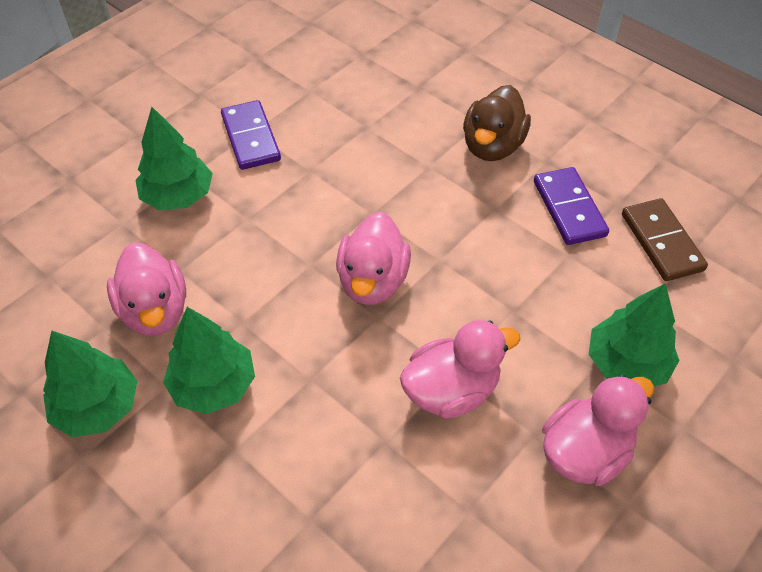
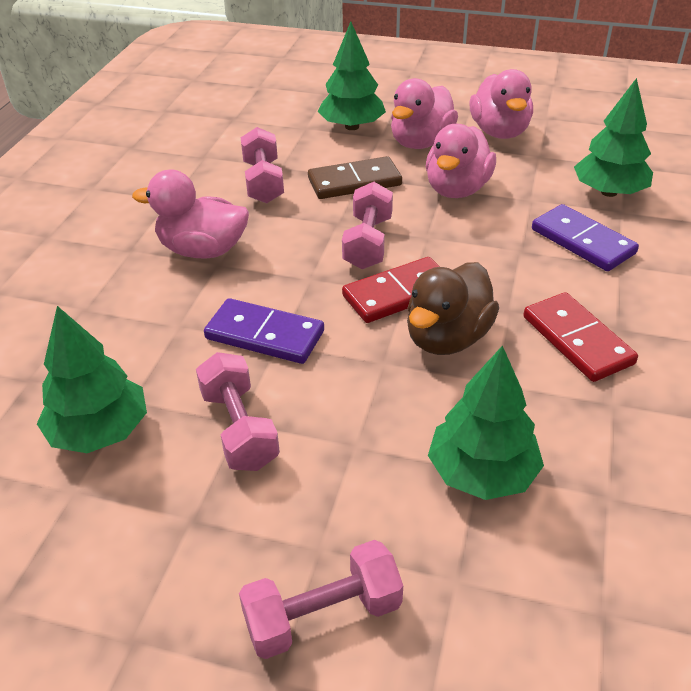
pink dumbbell: 0 -> 4
red domino: 0 -> 2

